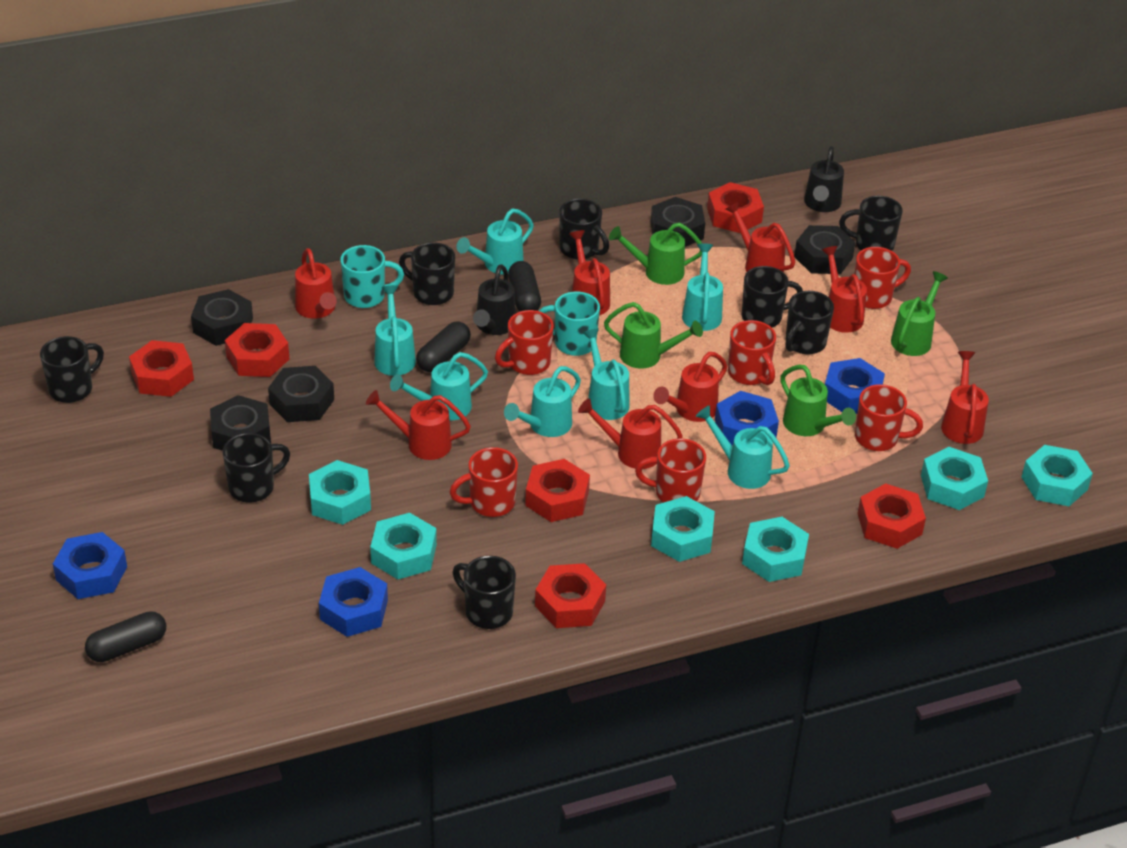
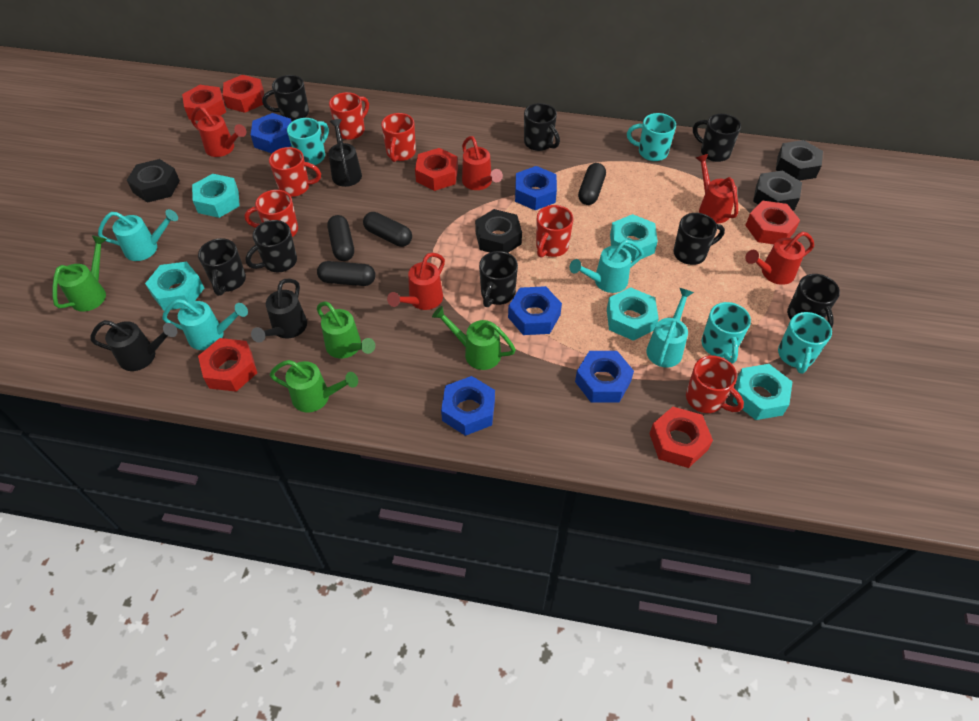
black capsule: 3 -> 4
black nut: 5 -> 4
black watering can: 2 -> 3
blue nut: 4 -> 5
red watering can: 8 -> 5
turquoise mug: 2 -> 4
turquoise nut: 6 -> 5
turquoise watering can: 7 -> 4

